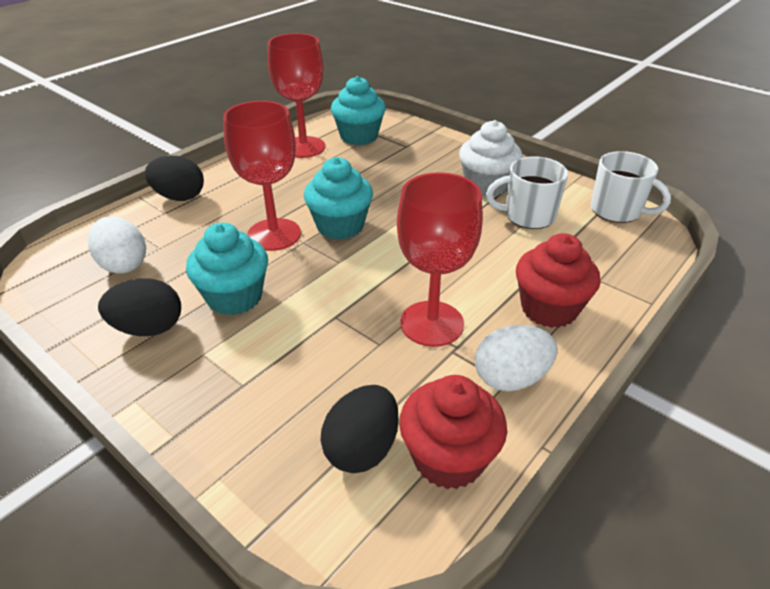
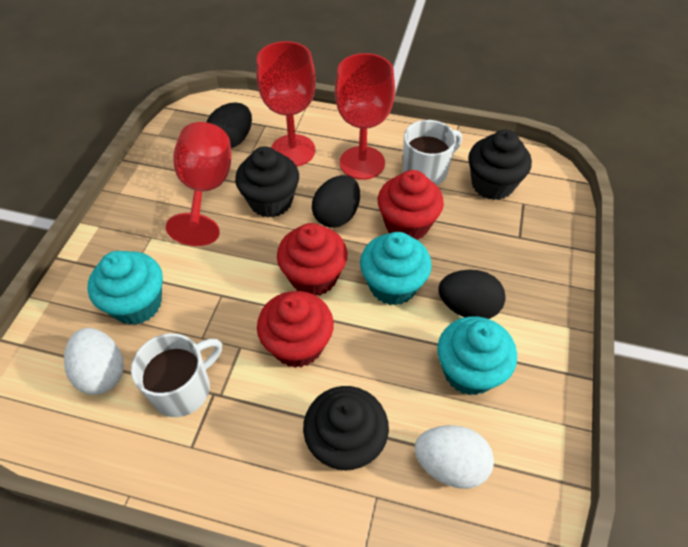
black cupcake: 0 -> 3
red cupcake: 2 -> 3
white cupcake: 1 -> 0

